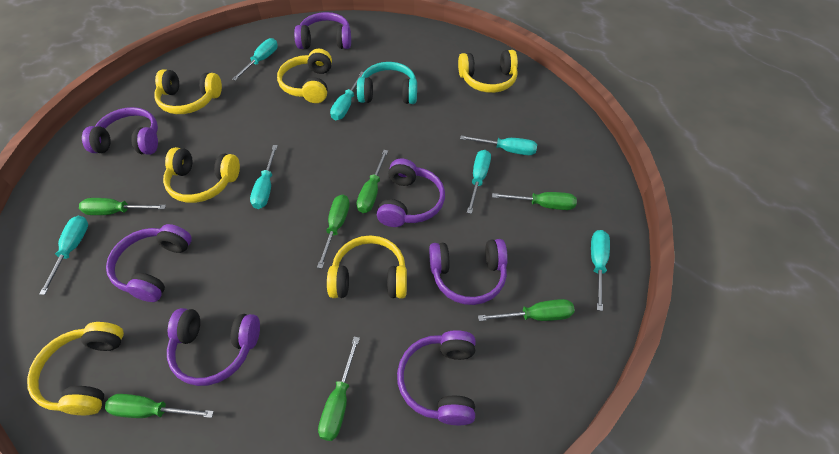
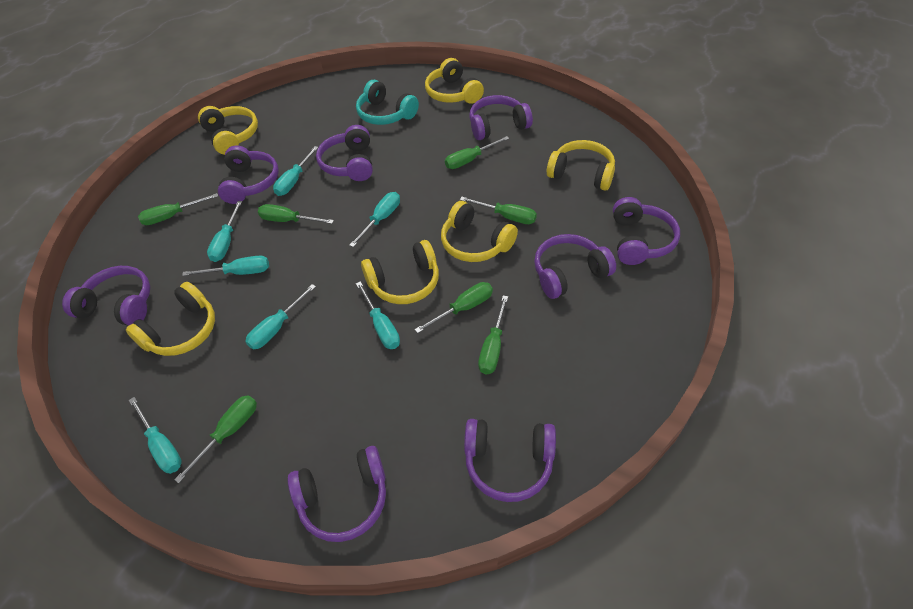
purple headphones: 7 -> 8

